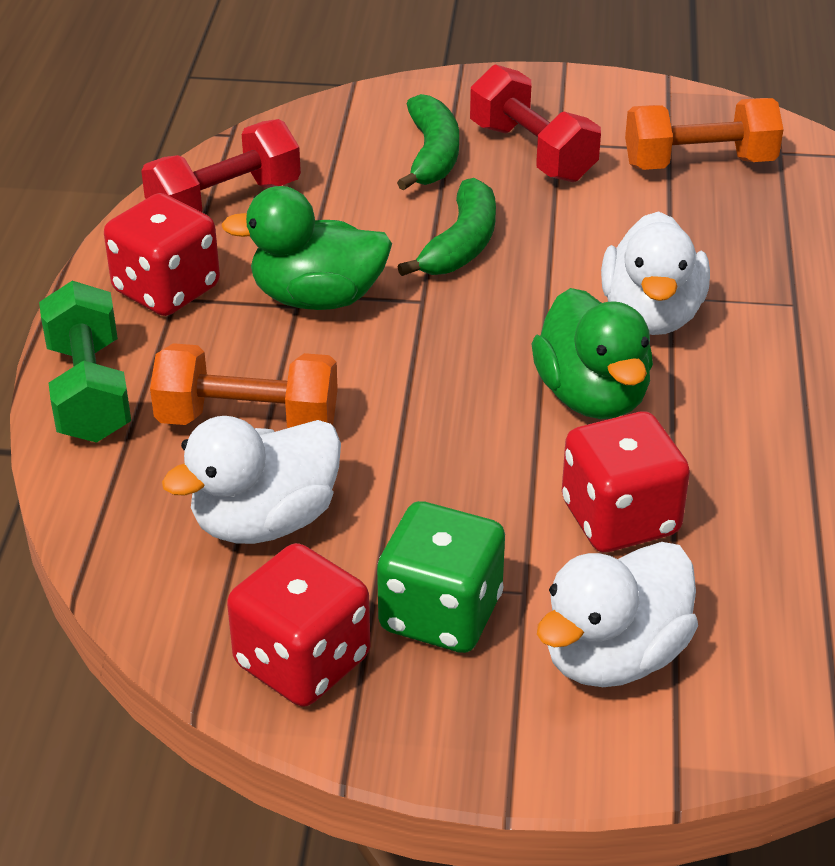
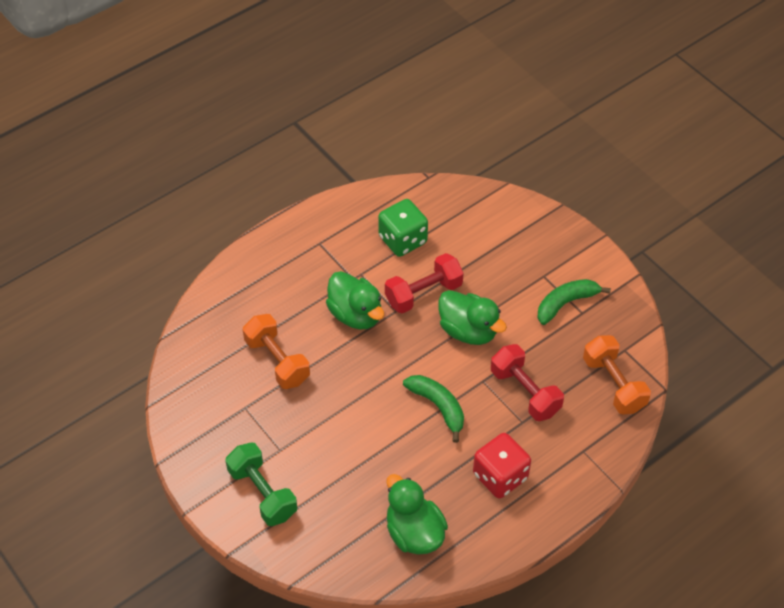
green duck: 2 -> 3
red dice: 3 -> 1
white duck: 3 -> 0

